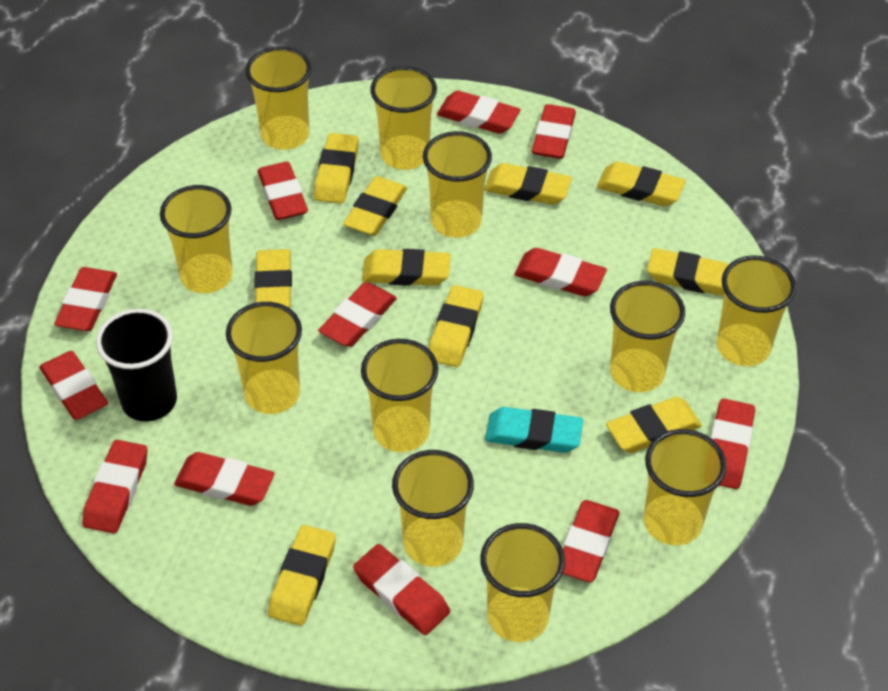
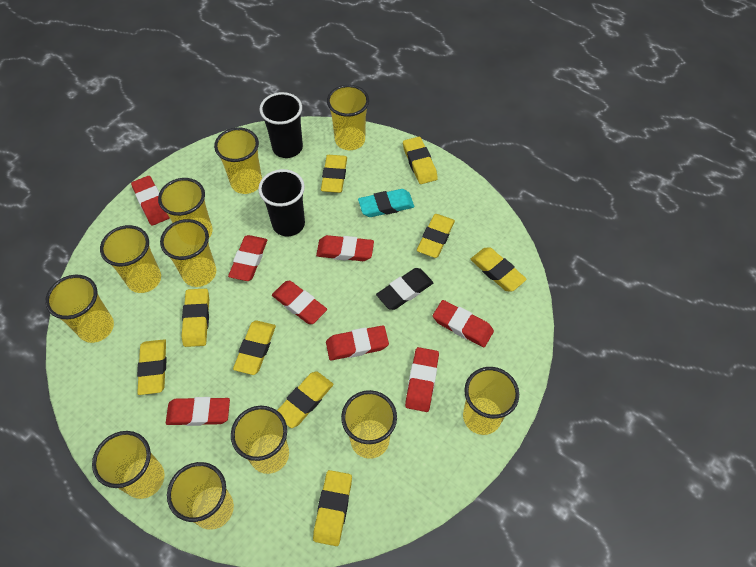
black cup: 1 -> 2
black eraser: 0 -> 1
red eraser: 12 -> 8
yellow eraser: 10 -> 9

